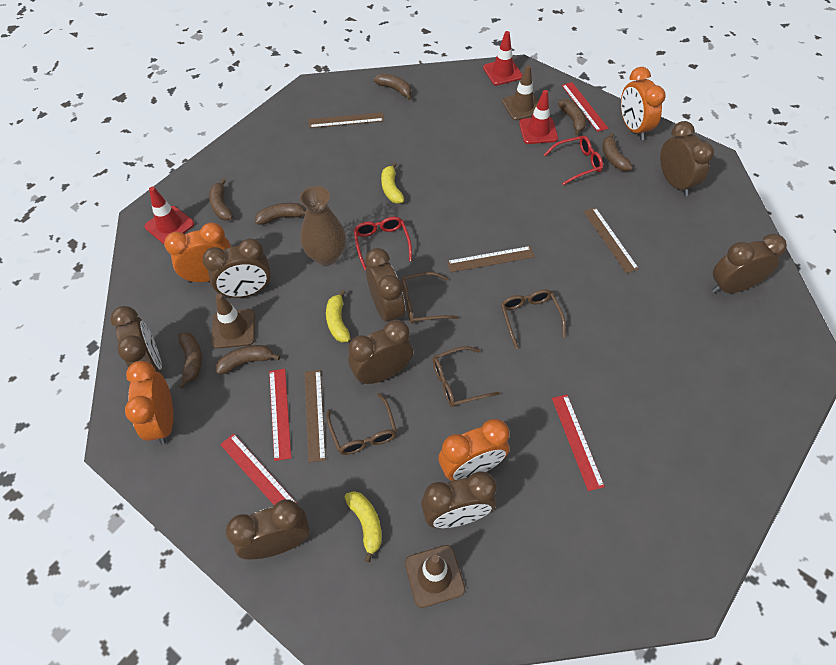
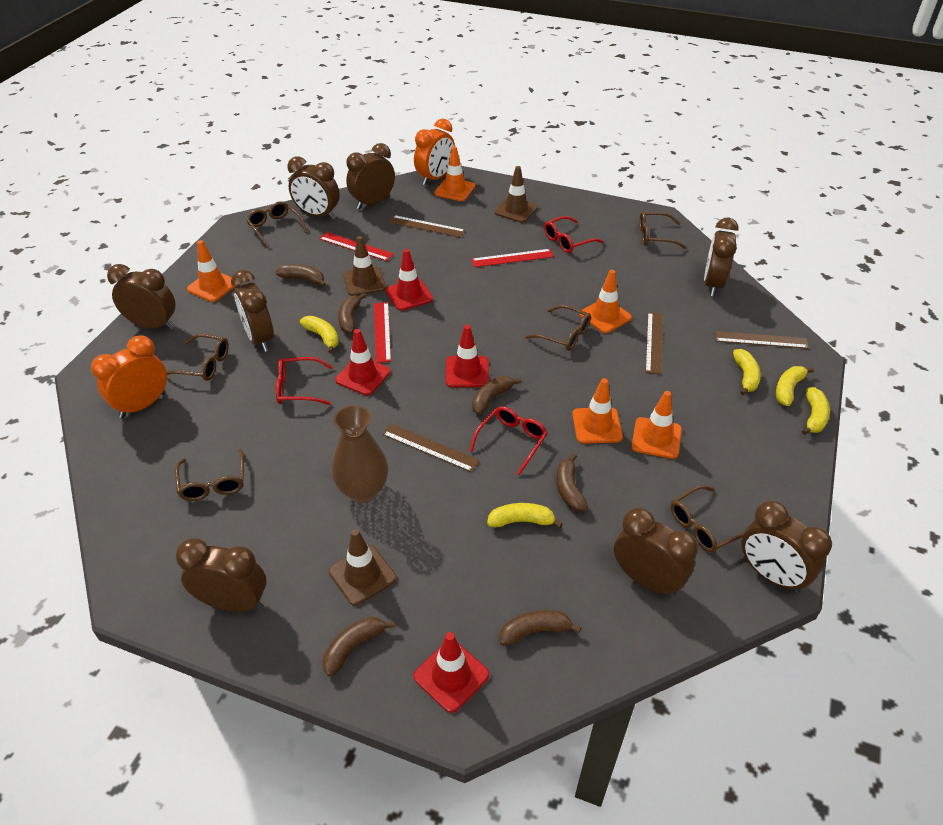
brown banana: 7 -> 6
brown glasses: 4 -> 6
orange clock: 4 -> 2
orange traffic cone: 0 -> 5
red glasses: 2 -> 3
red ruler: 4 -> 3
red traffic cone: 3 -> 4
yellow banana: 3 -> 5

